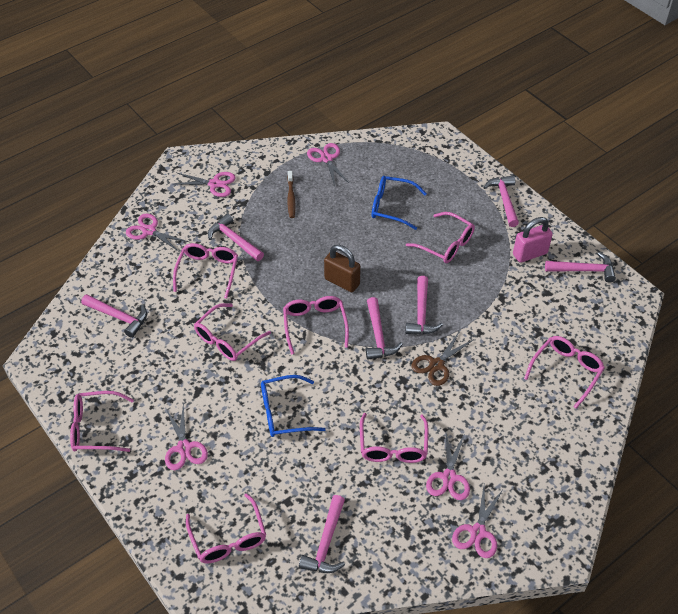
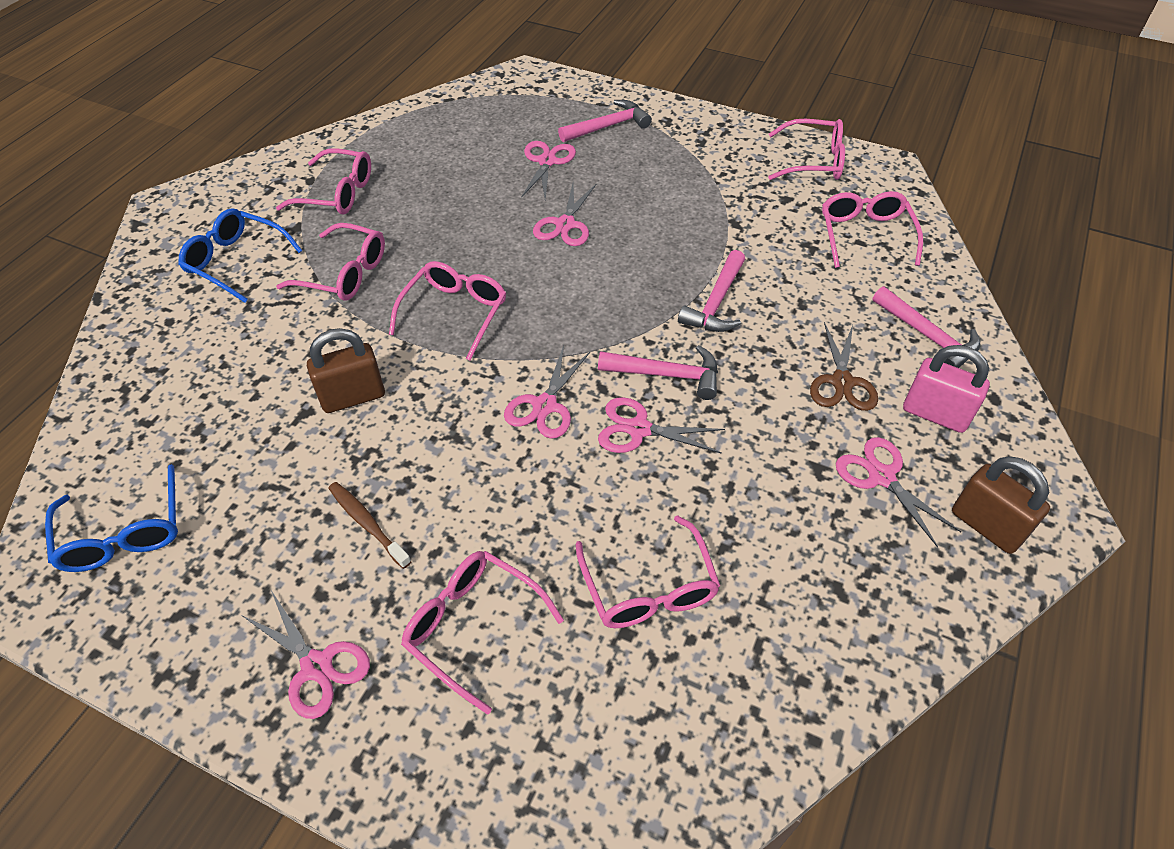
brown padlock: 1 -> 2
pink glasses: 8 -> 7
pink hammer: 7 -> 4

